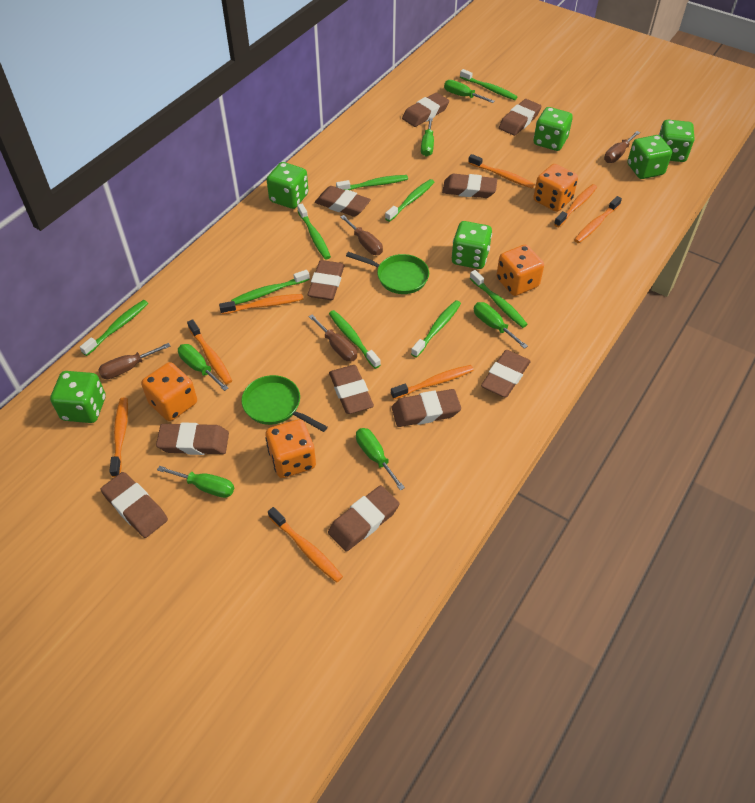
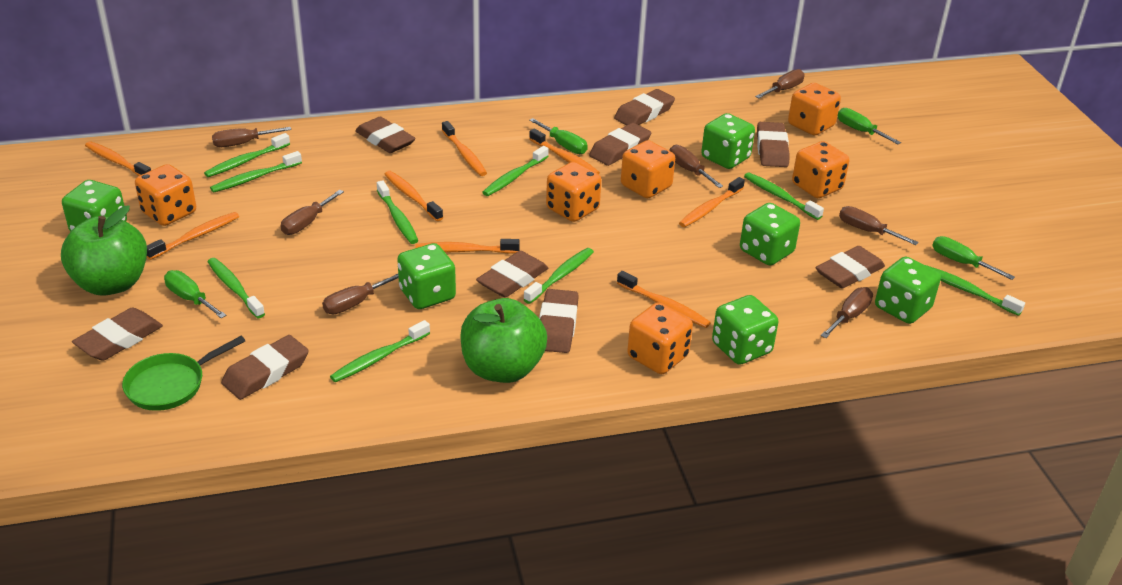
brown eraser: 11 -> 9
brown screwdriver: 4 -> 7
green apple: 0 -> 2
green pan: 2 -> 1
green screwdriver: 6 -> 4
orange dice: 4 -> 6

